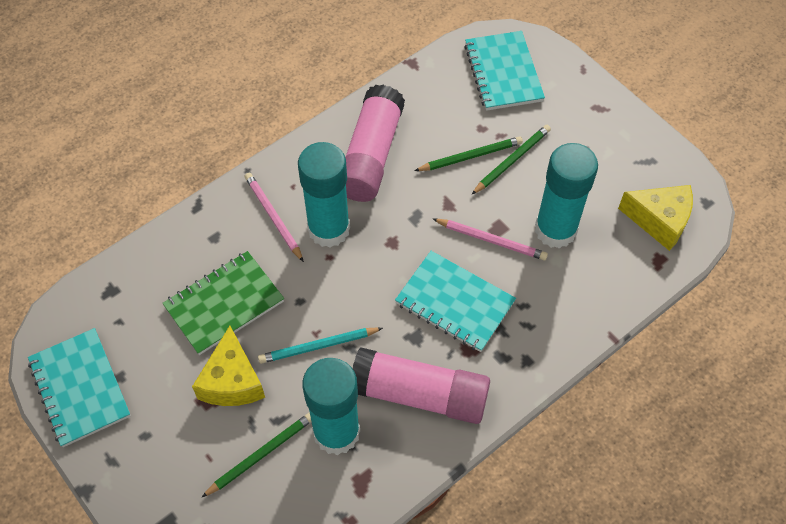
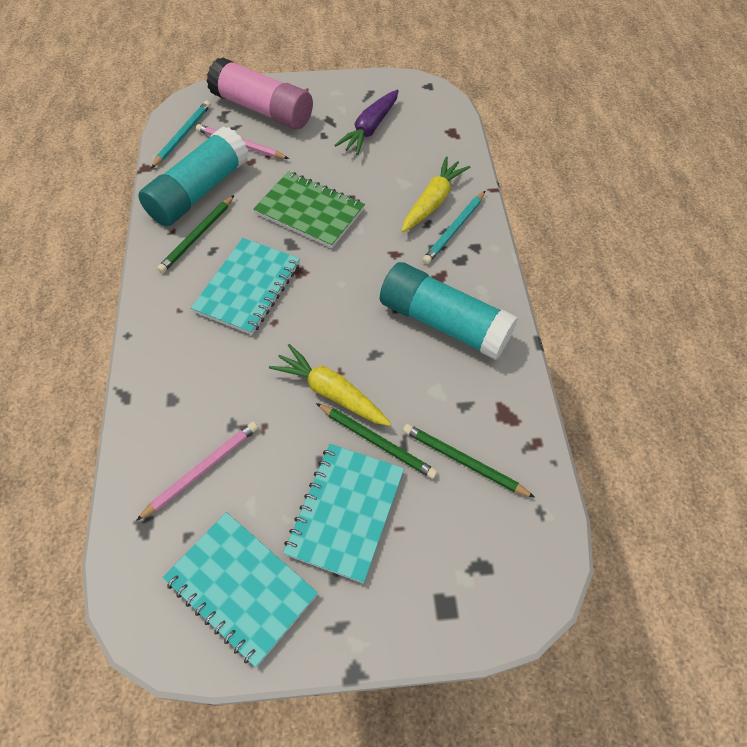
pink glue stick: 2 -> 1
purple carrot: 0 -> 1
turquoise glue stick: 3 -> 2
turquoise pencil: 1 -> 2
yellow carrot: 0 -> 2
yellow cheese: 2 -> 0

